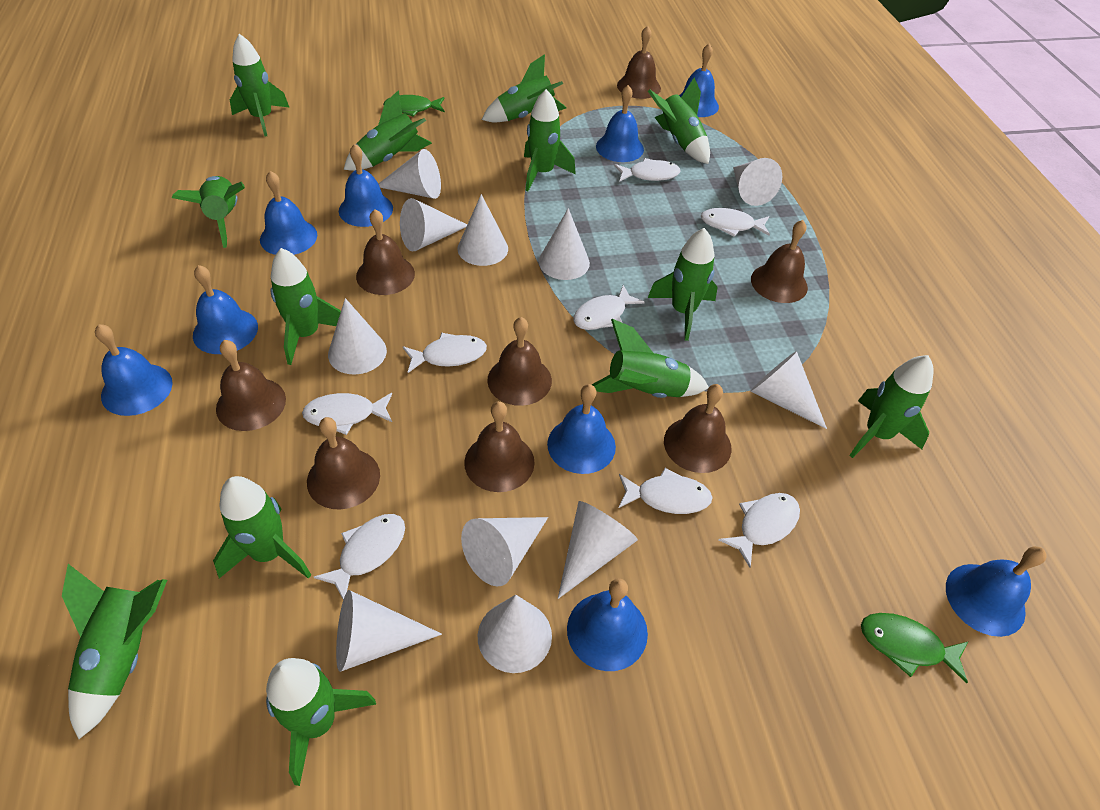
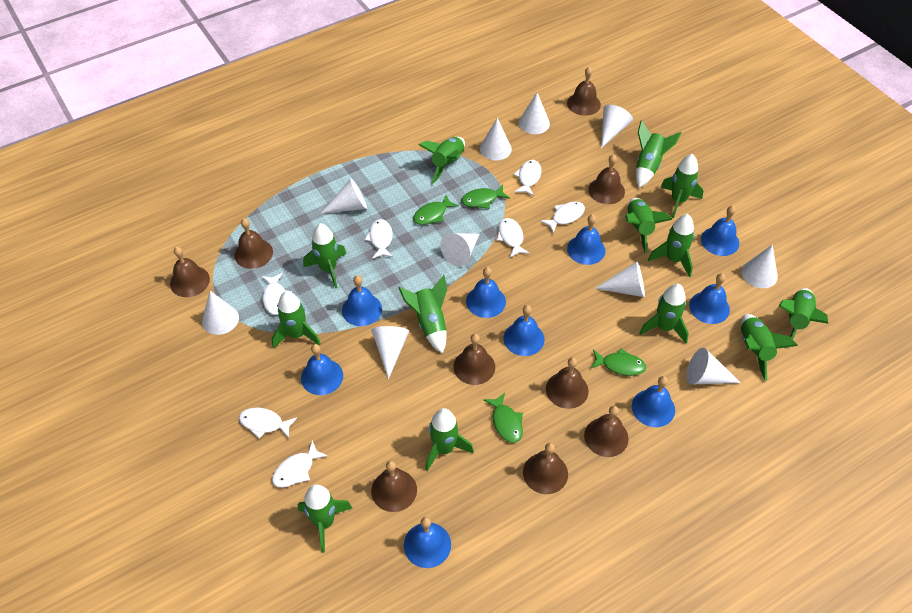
brown bell: 8 -> 9
green fish: 2 -> 4
white cone: 11 -> 10
white fish: 8 -> 7

